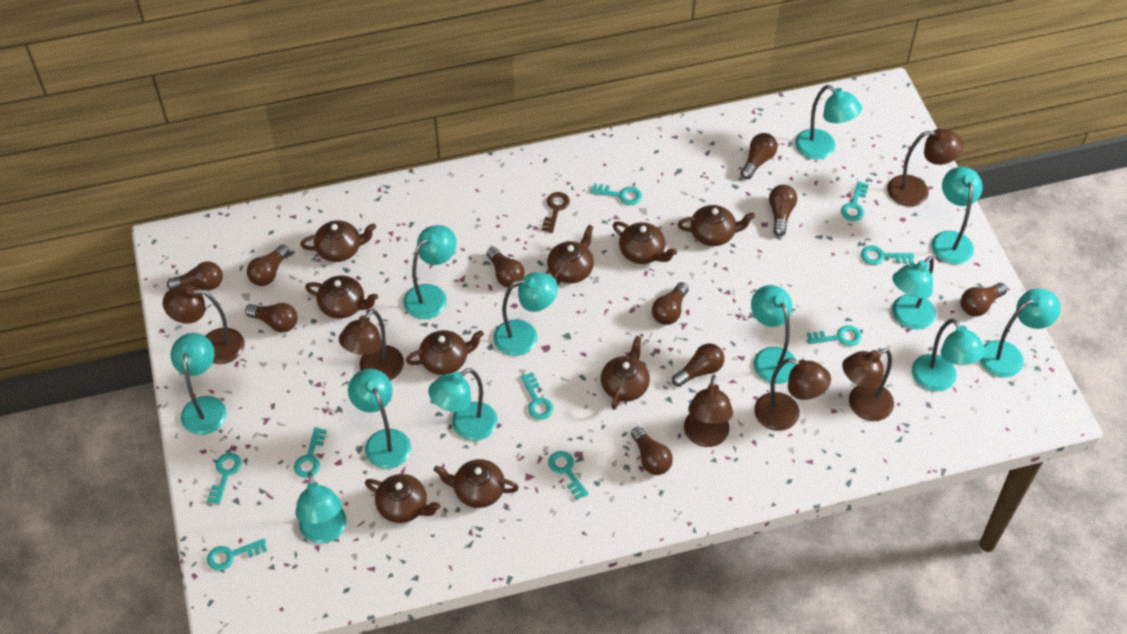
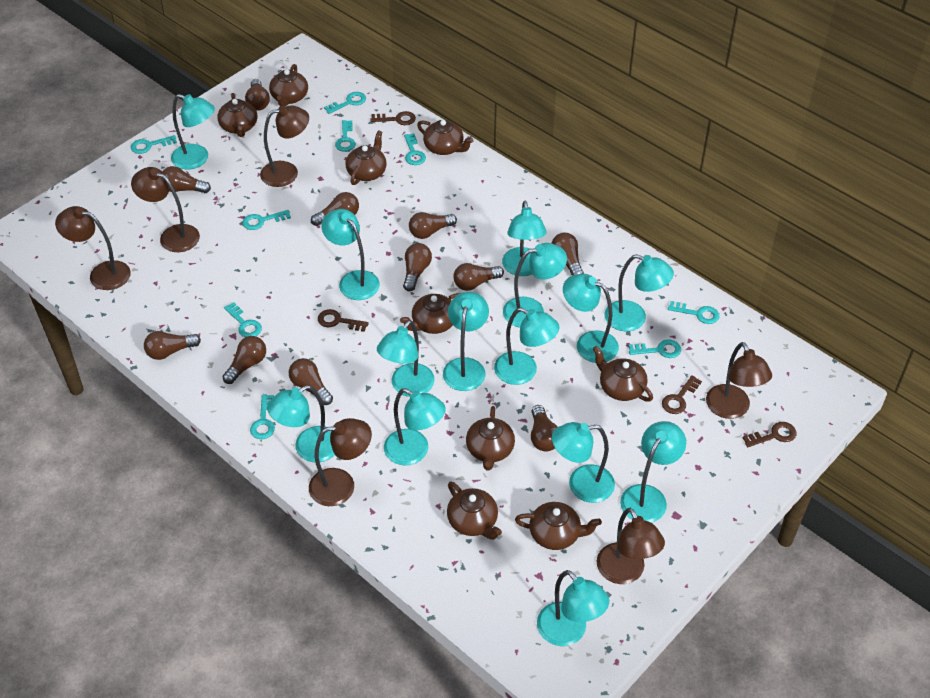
brown key: 1 -> 4
brown light bulb: 10 -> 11
turquoise lamp: 12 -> 14

